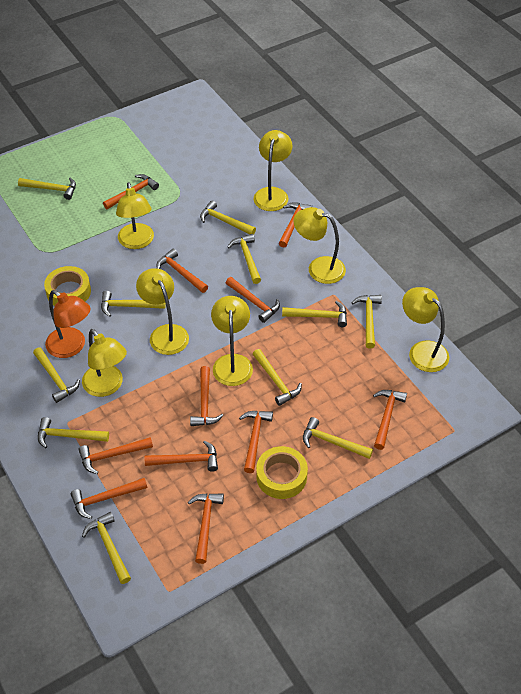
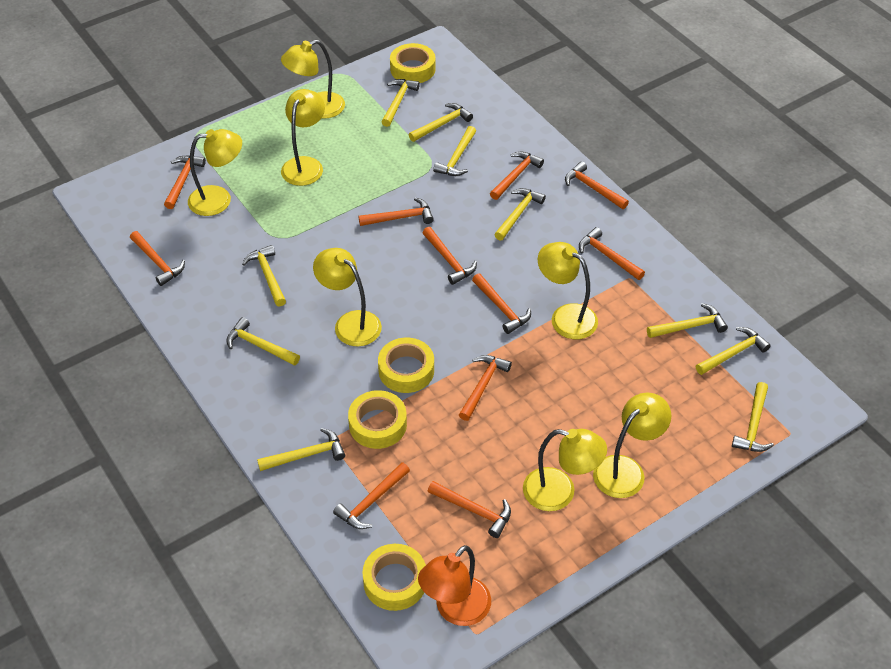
yellow hammer: 11 -> 10
yellow tape: 2 -> 4

